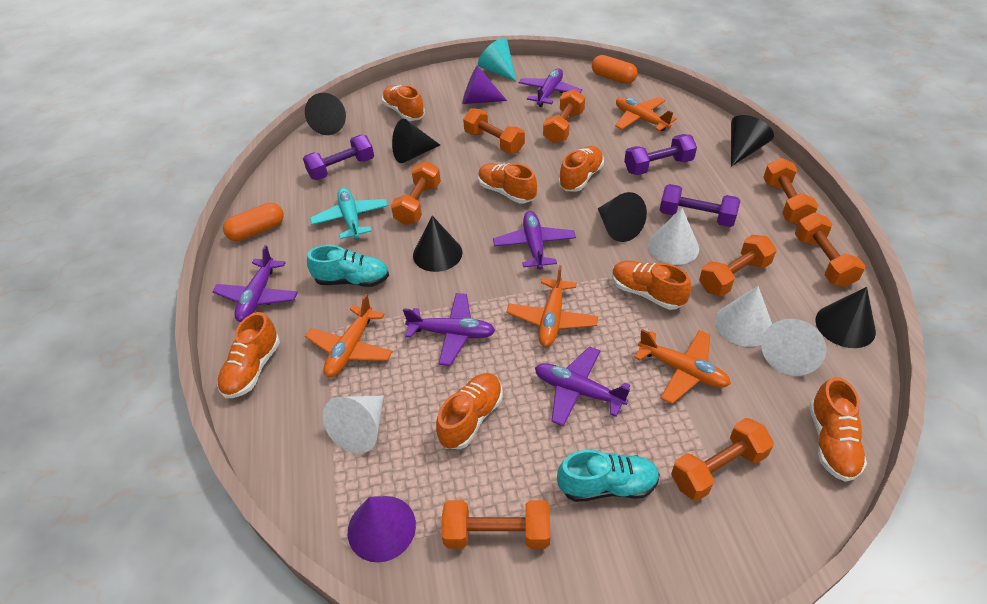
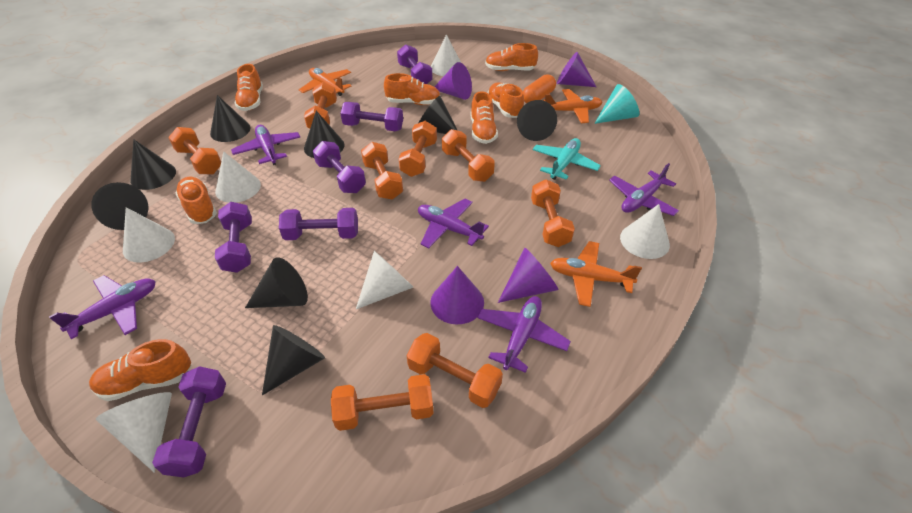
black cone: 6 -> 8
orange capsule: 2 -> 1
orange plane: 4 -> 3
purple cone: 2 -> 4
purple dumbbell: 3 -> 6
turquoise shoe: 2 -> 0
white cone: 4 -> 6

